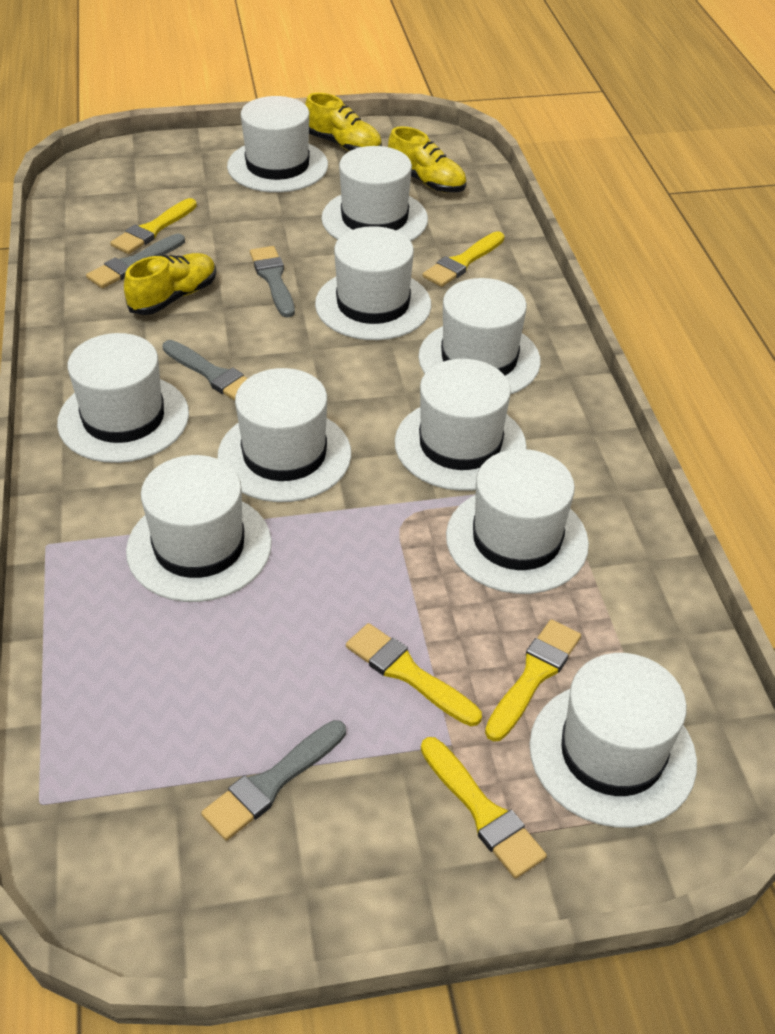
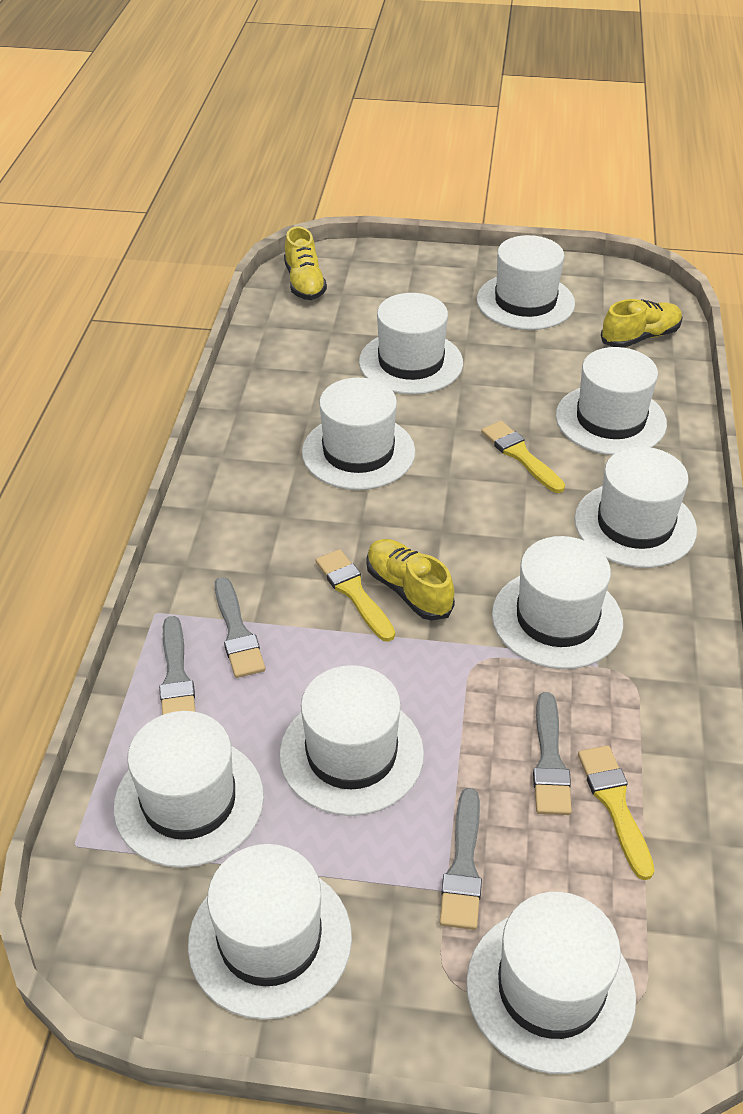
yellow brush: 5 -> 3

